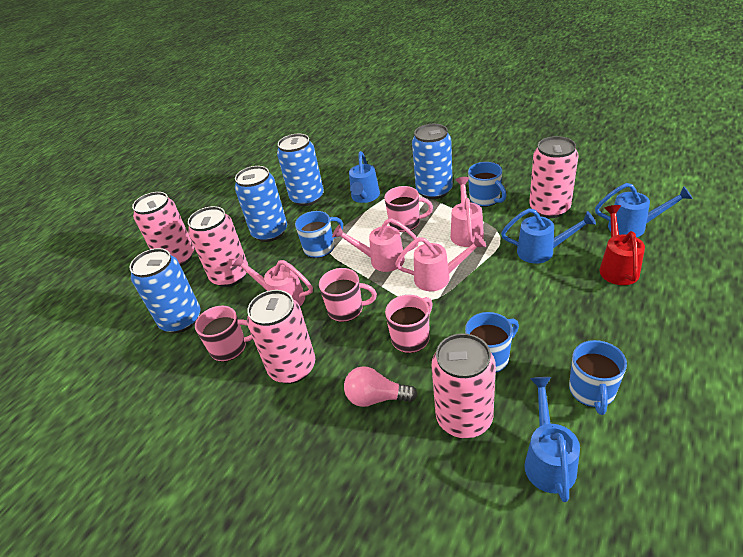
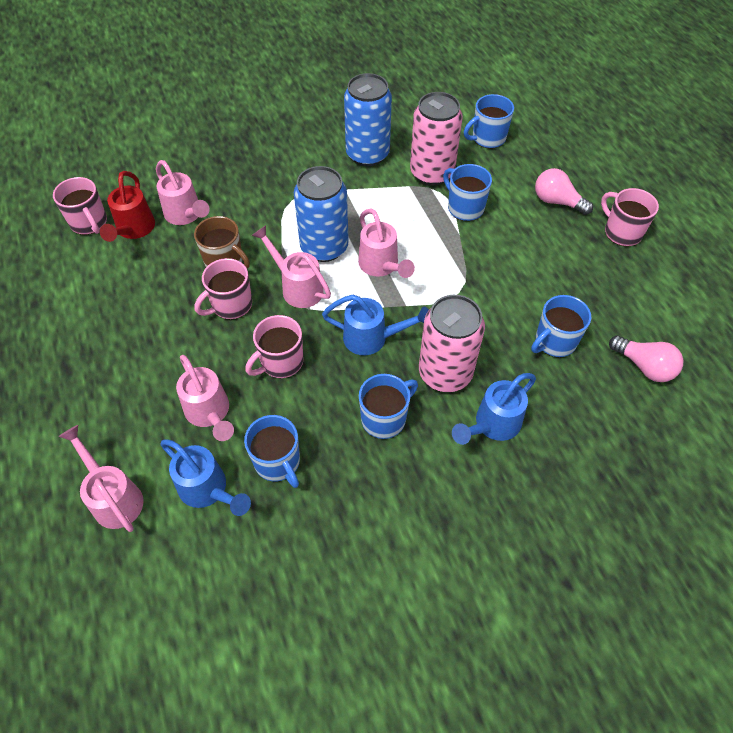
blue can: 4 -> 2
blue mug: 4 -> 5
blue watering can: 4 -> 3
brown mug: 0 -> 1
pink can: 5 -> 2
pink light bulb: 1 -> 2
pink watering can: 4 -> 5

